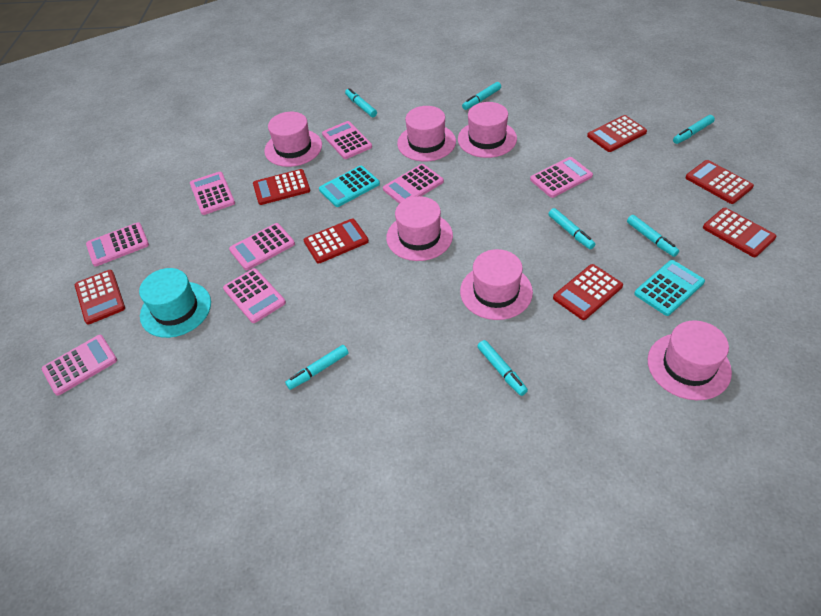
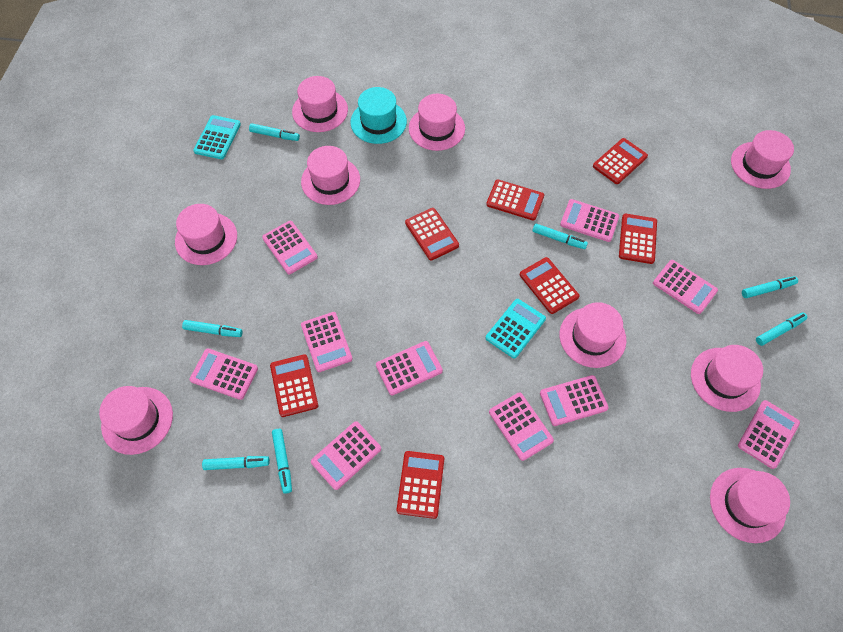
pink calculator: 8 -> 10
pink hat: 6 -> 9

